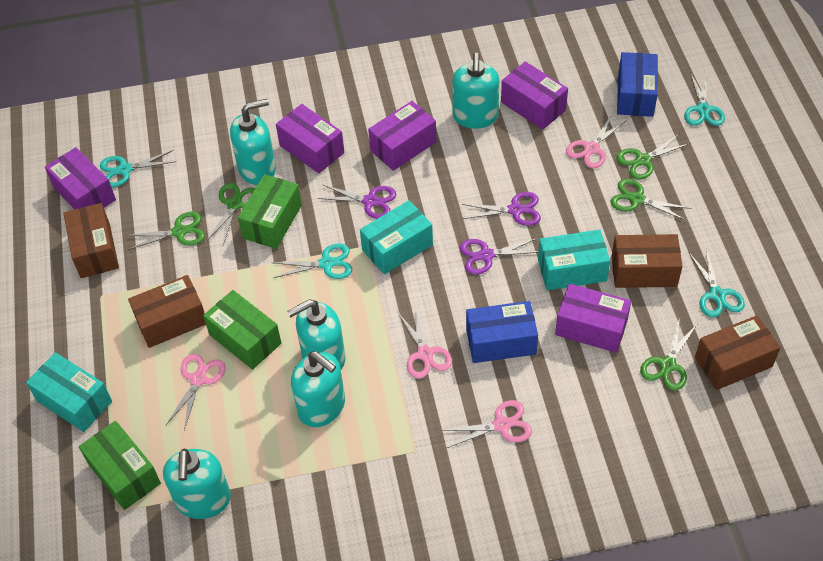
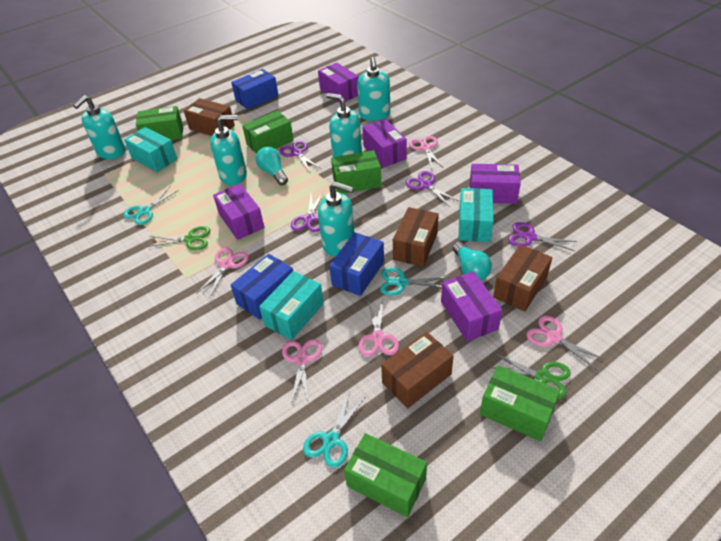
blue box: 2 -> 3
green box: 3 -> 5
green scissors: 5 -> 2
pink scissors: 4 -> 5
purple scissors: 3 -> 4
turquoise light bulb: 0 -> 2
turquoise scissors: 4 -> 3

